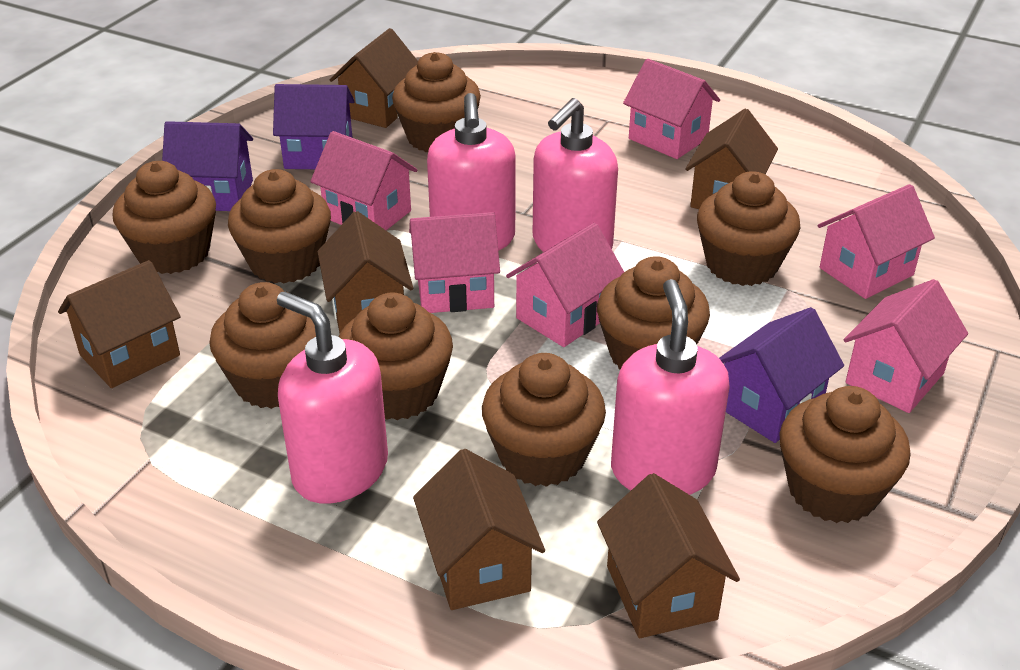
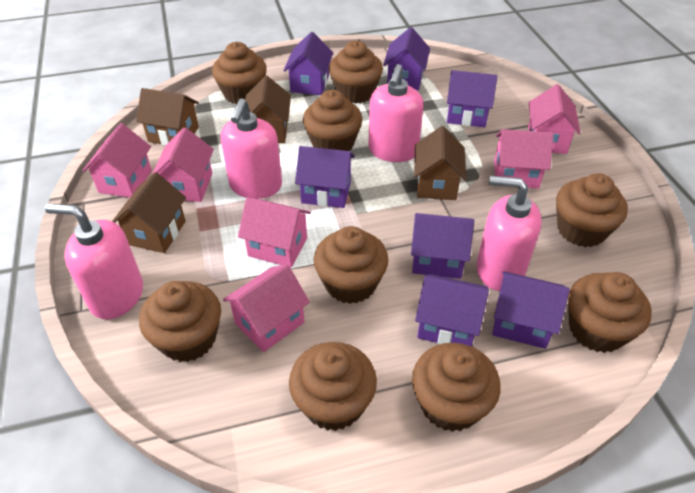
brown house: 6 -> 4
purple house: 3 -> 7

